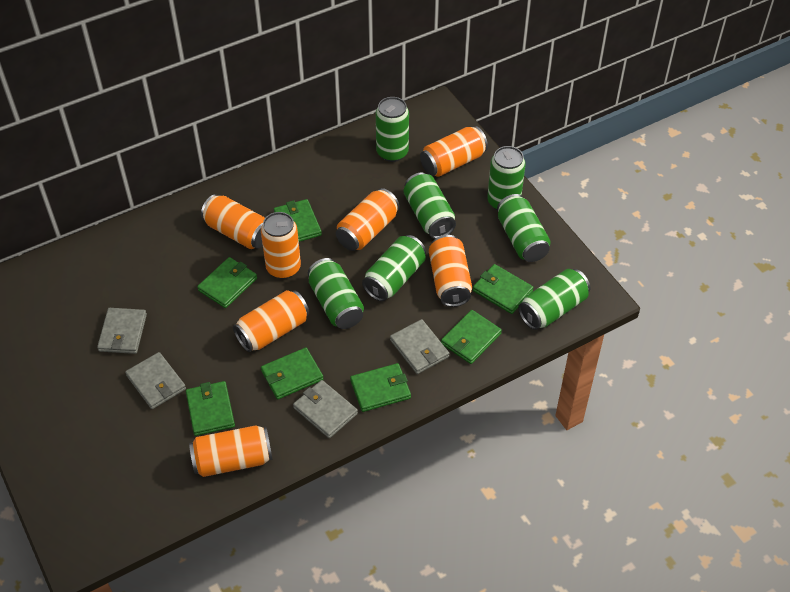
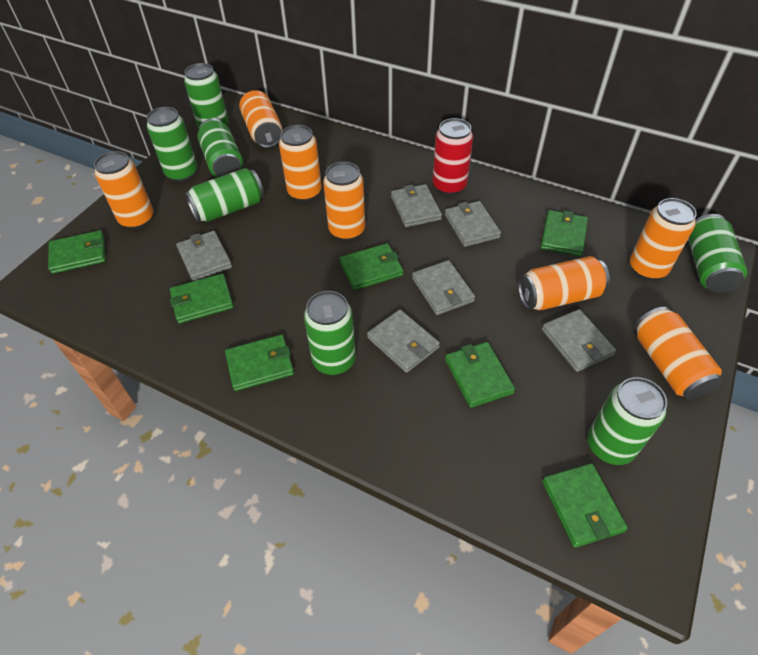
grey wallet: 4 -> 6
red can: 0 -> 1

